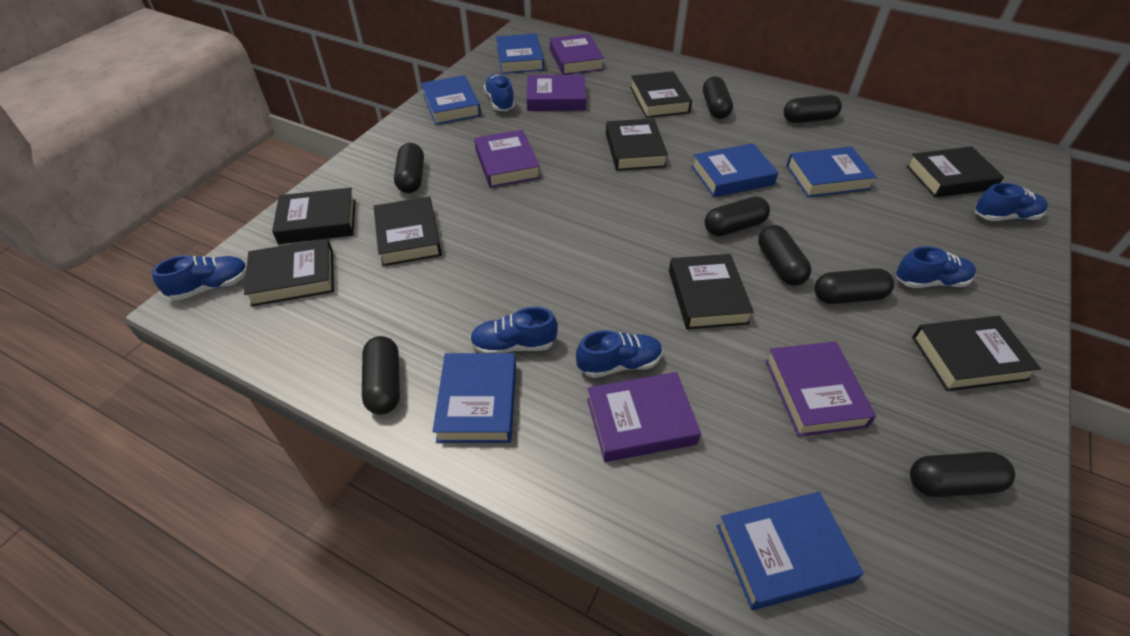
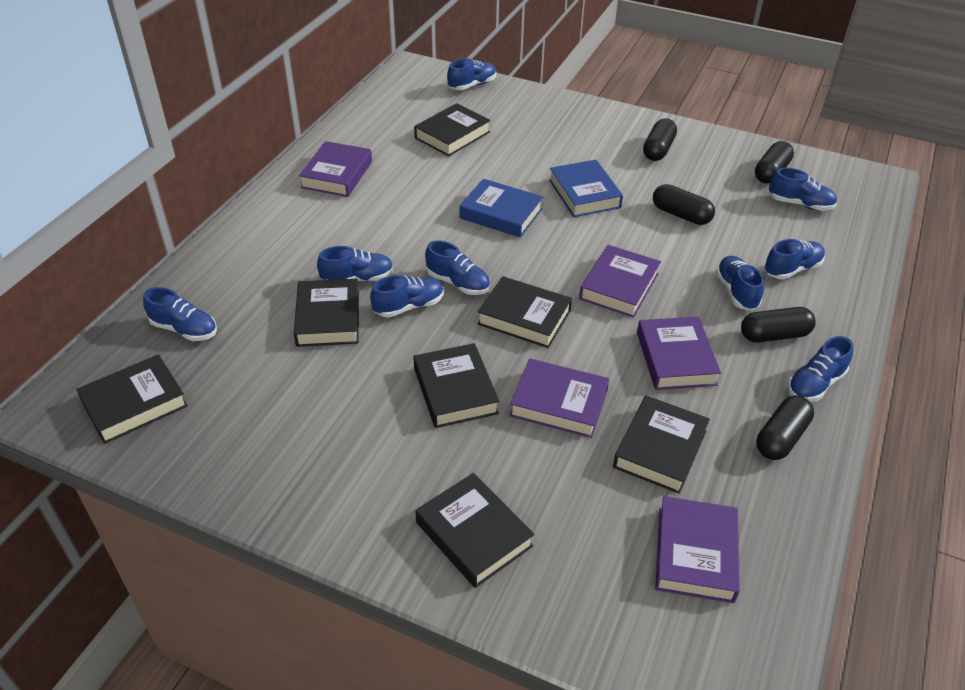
black book: 8 -> 7
black capsule: 8 -> 5
blue book: 6 -> 2
blue shoe: 6 -> 9

